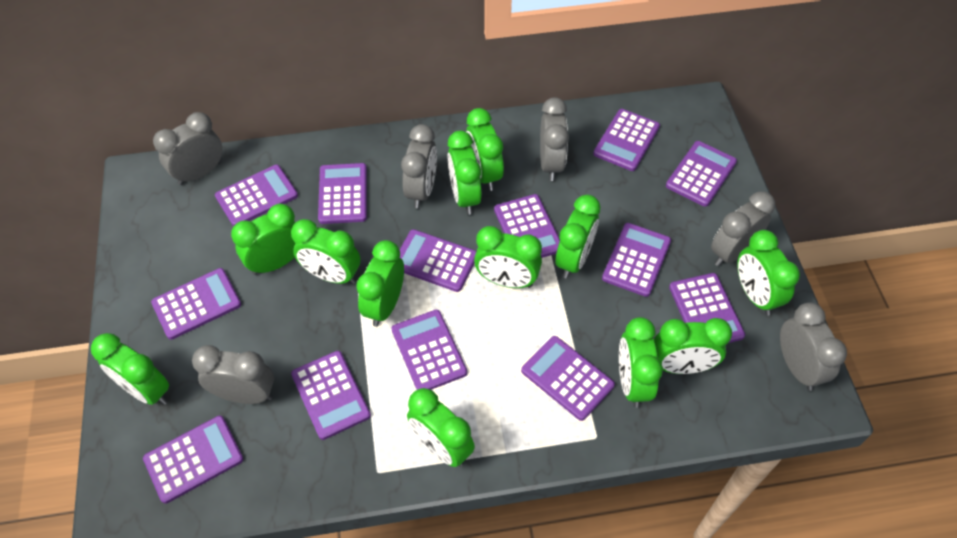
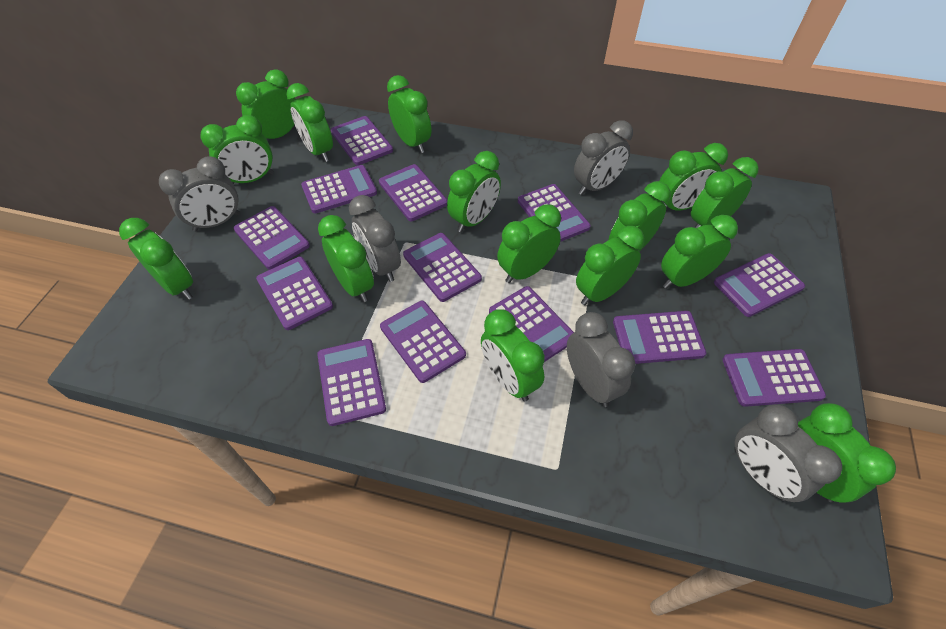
green clock: 12 -> 15
grey clock: 6 -> 5

